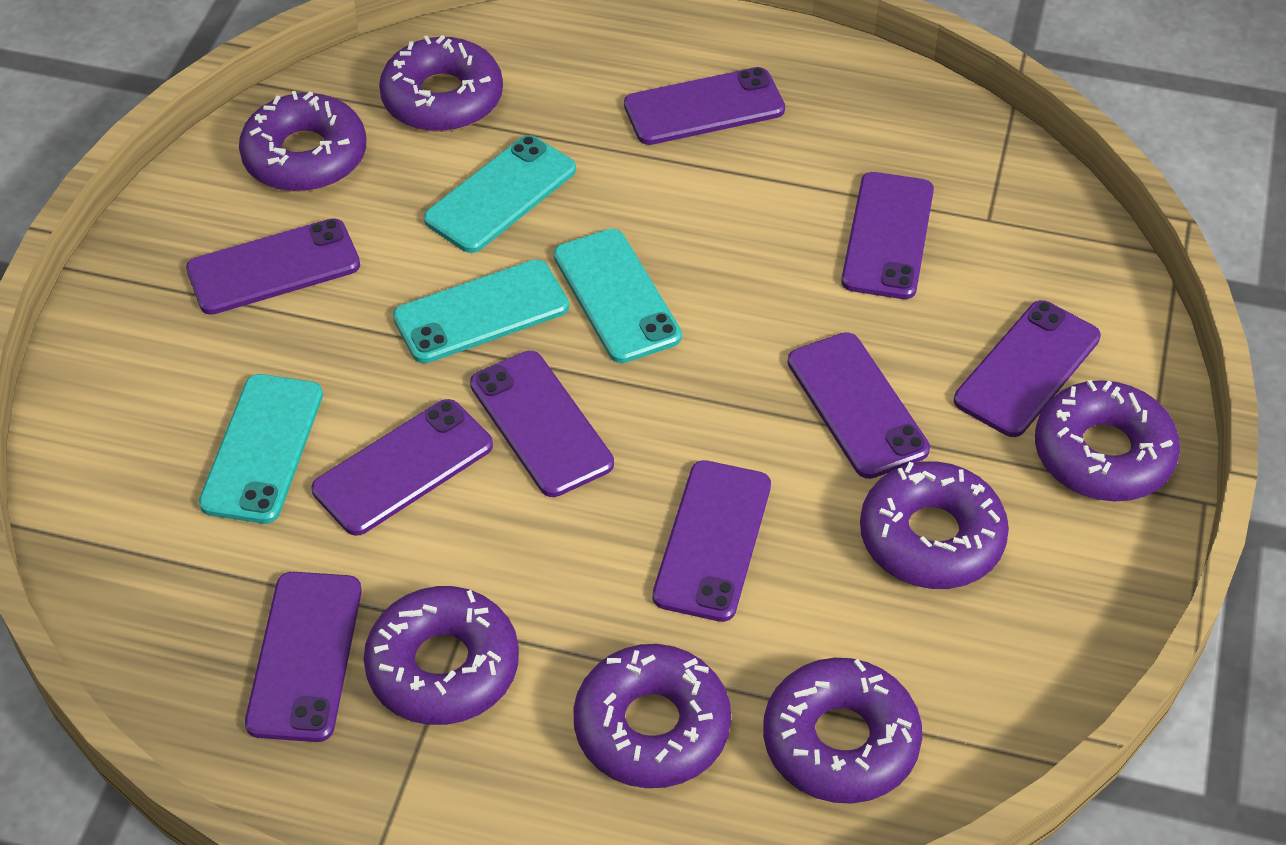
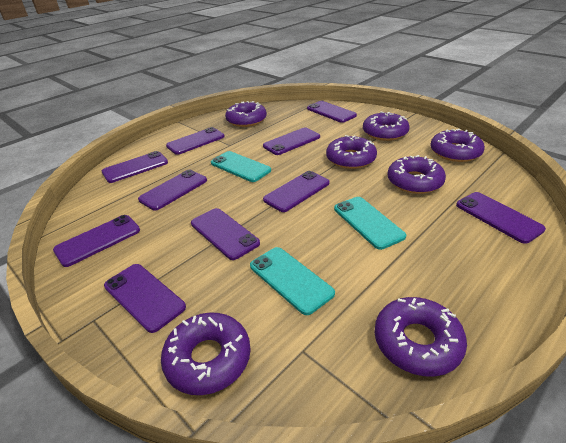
purple phone: 9 -> 10
turquoise phone: 4 -> 3

